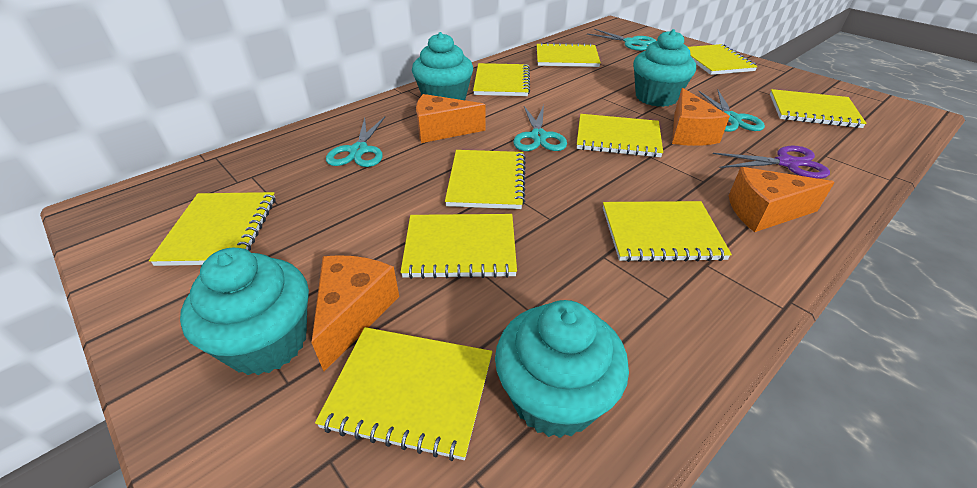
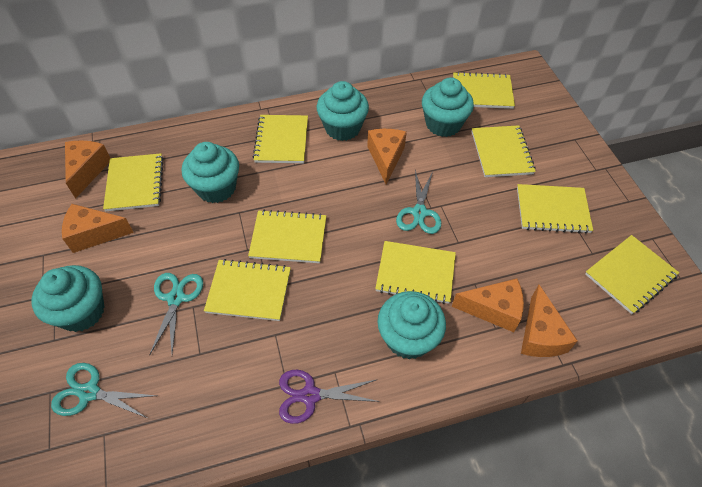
orange cheese: 4 -> 5
turquoise cupcake: 4 -> 5
turquoise scissors: 4 -> 3
yellow notebook: 10 -> 9

